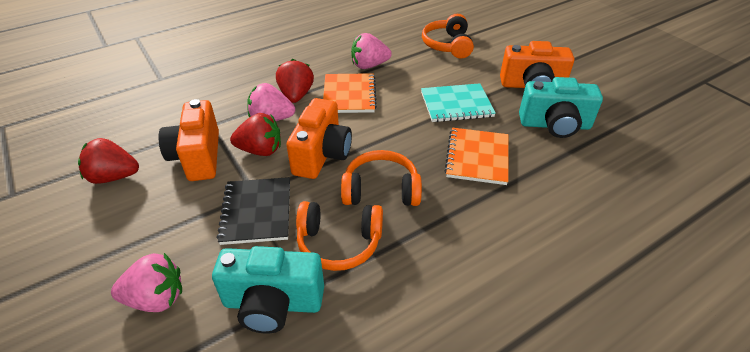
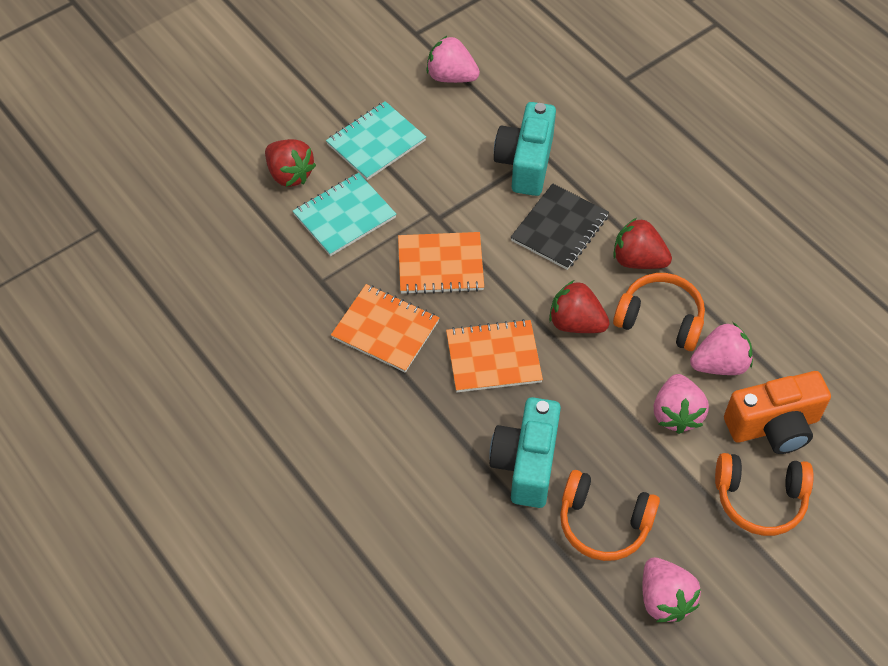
orange camera: 3 -> 1
orange notebook: 2 -> 3
pink strawberry: 3 -> 4
turquoise notebook: 1 -> 2

